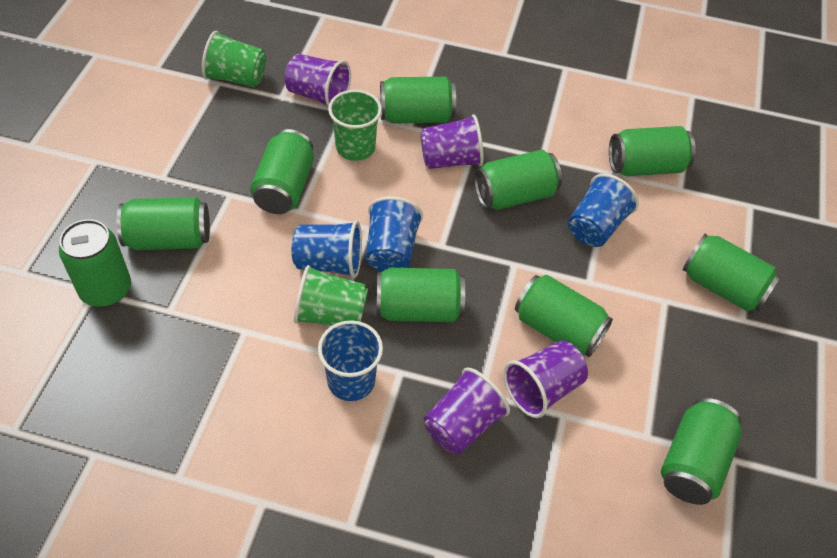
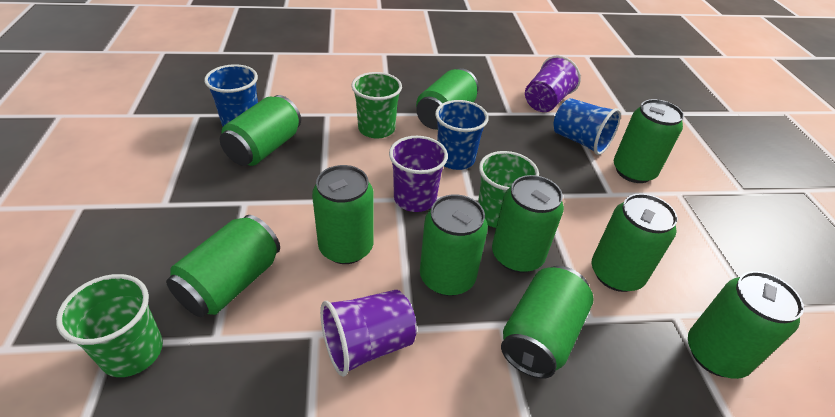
blue cup: 4 -> 3
purple cup: 4 -> 3

